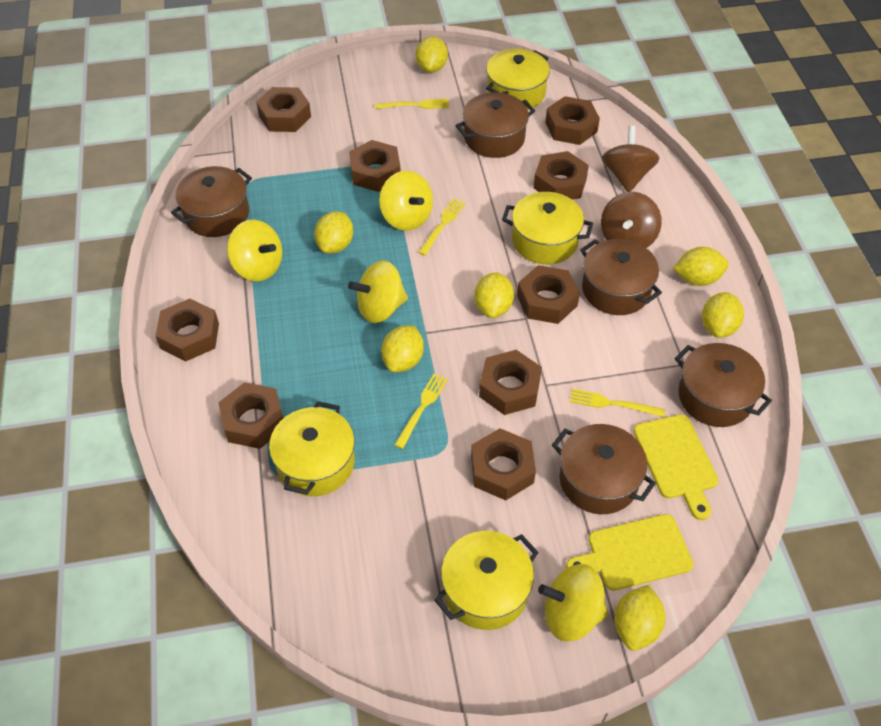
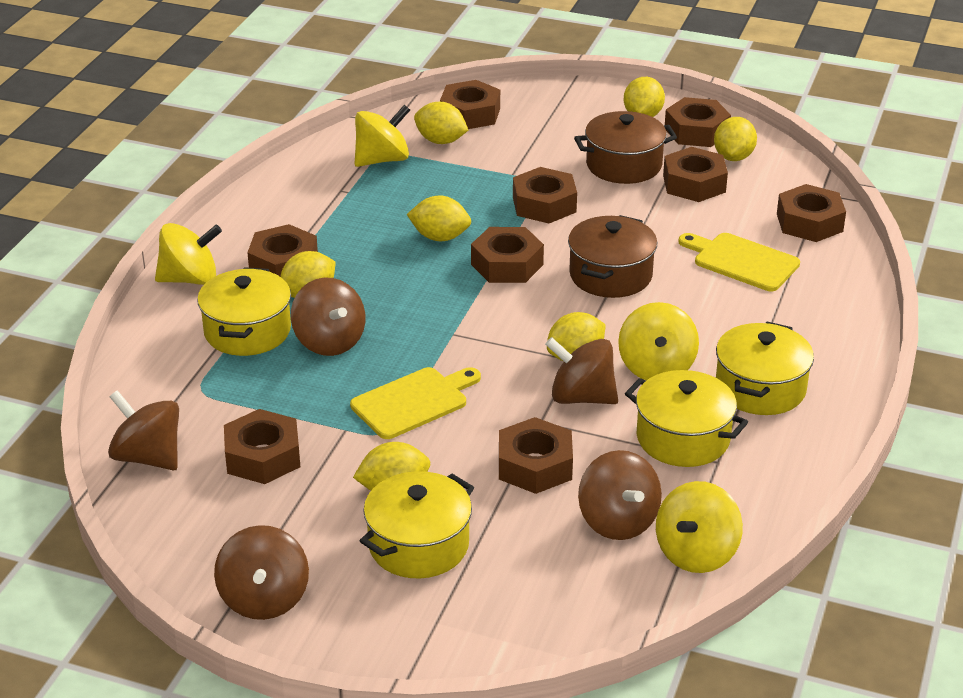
brown pot: 5 -> 2
brown spinning top: 2 -> 5
yellow fork: 4 -> 0

